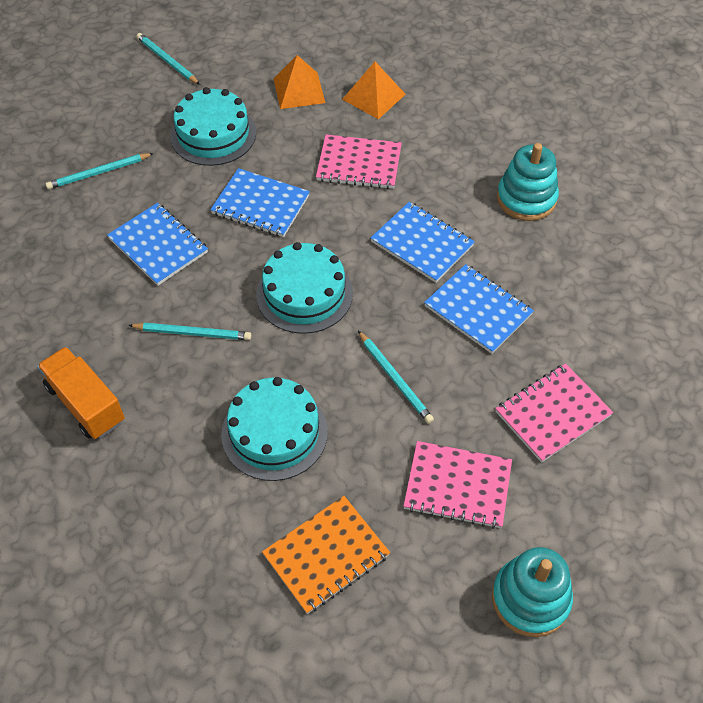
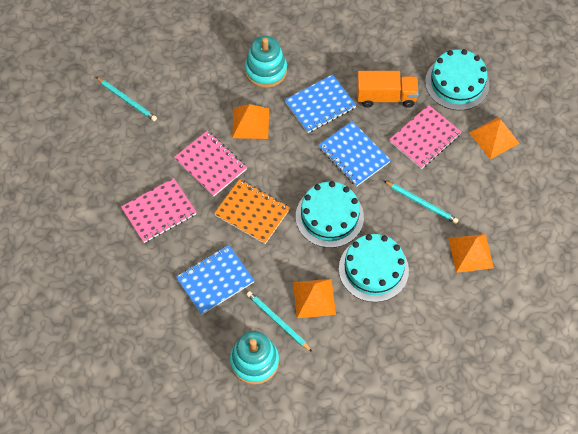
blue notebook: 4 -> 3
orange pyramid: 2 -> 4
turquoise pencil: 4 -> 3

